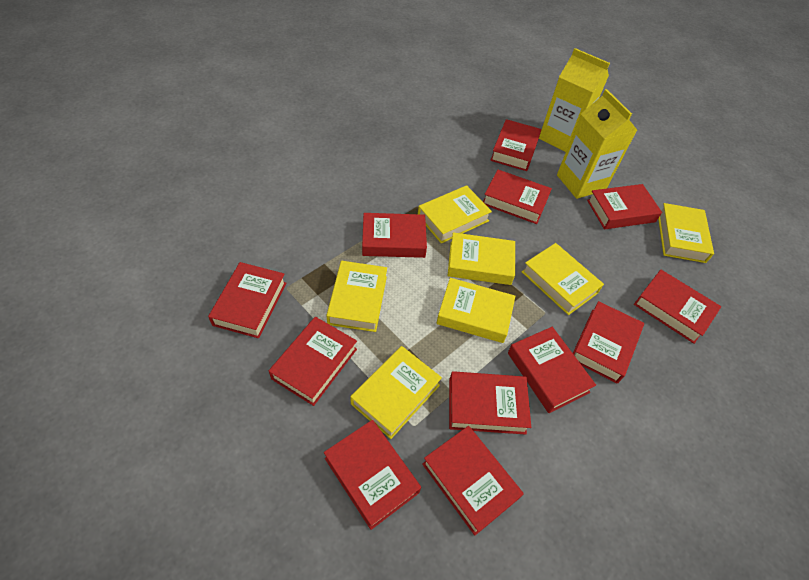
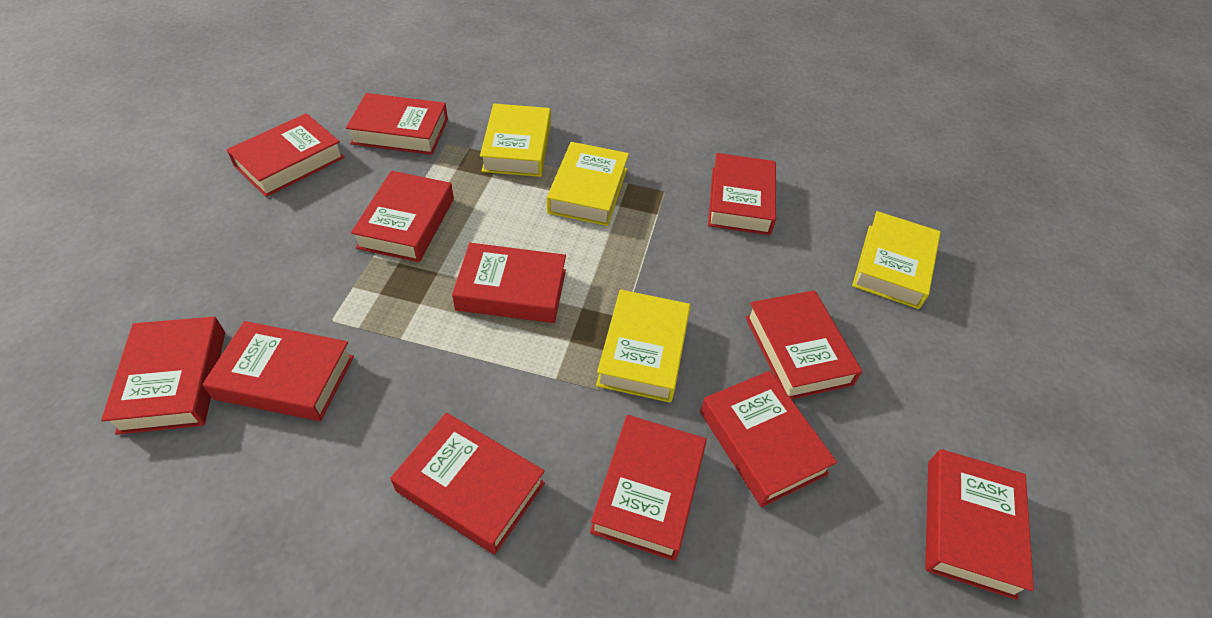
yellow book: 7 -> 4
yellow carton: 2 -> 0

